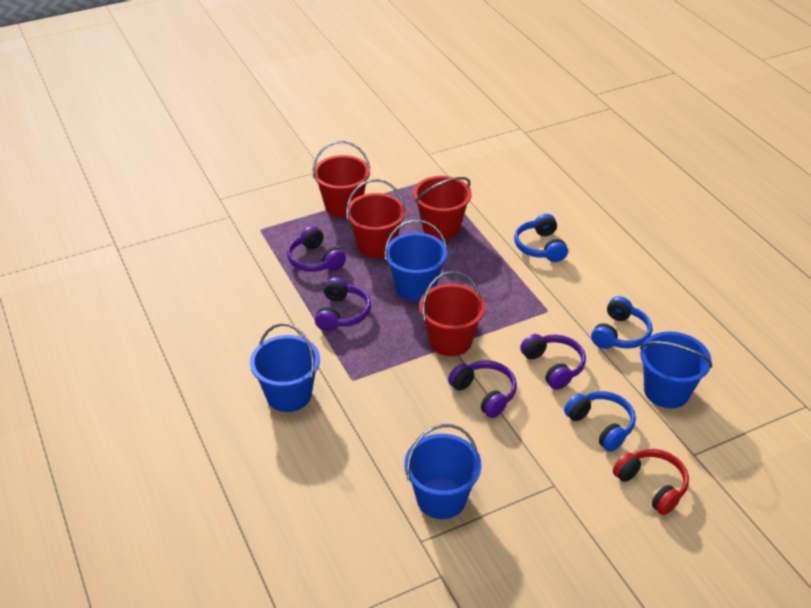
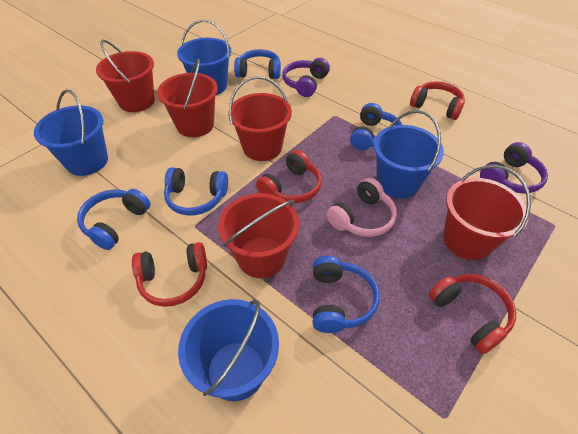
blue headphones: 3 -> 5
pink headphones: 0 -> 1
purple headphones: 4 -> 2
red bucket: 4 -> 5
red headphones: 1 -> 4

